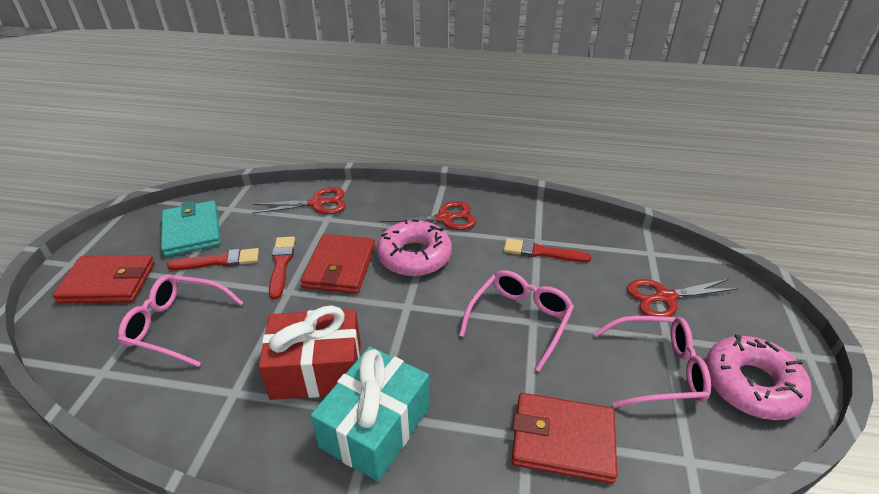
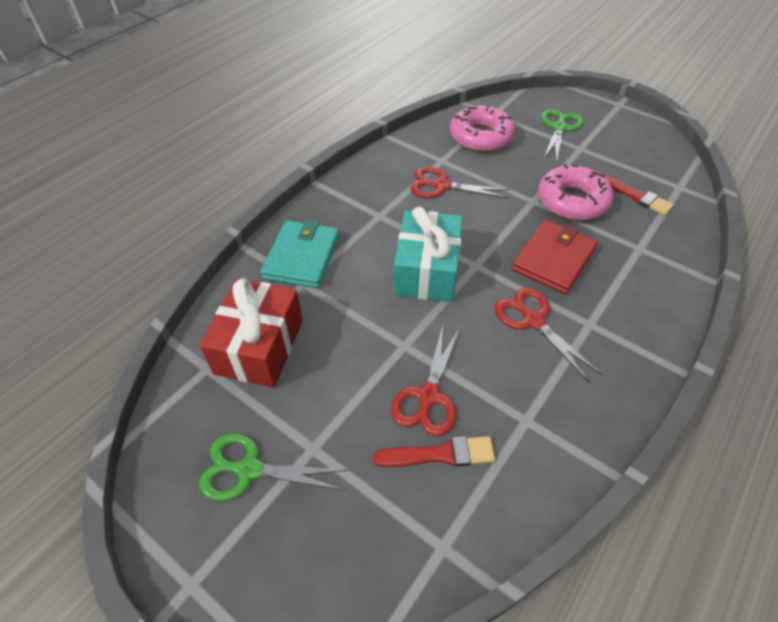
green scissors: 0 -> 2
pink glasses: 3 -> 0
red brush: 3 -> 2
red wallet: 3 -> 1

